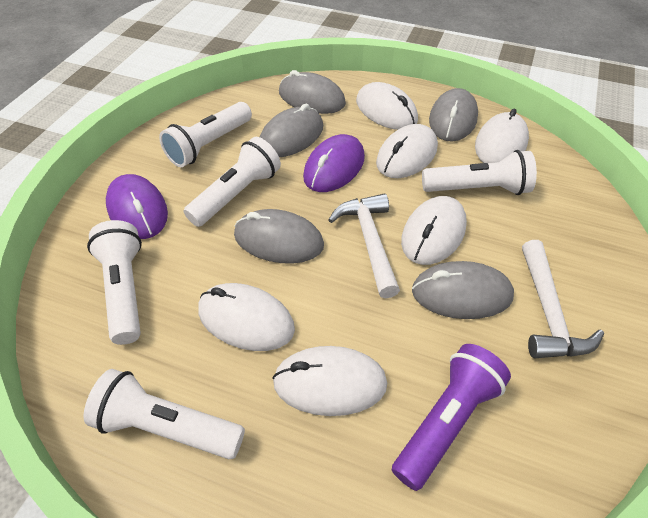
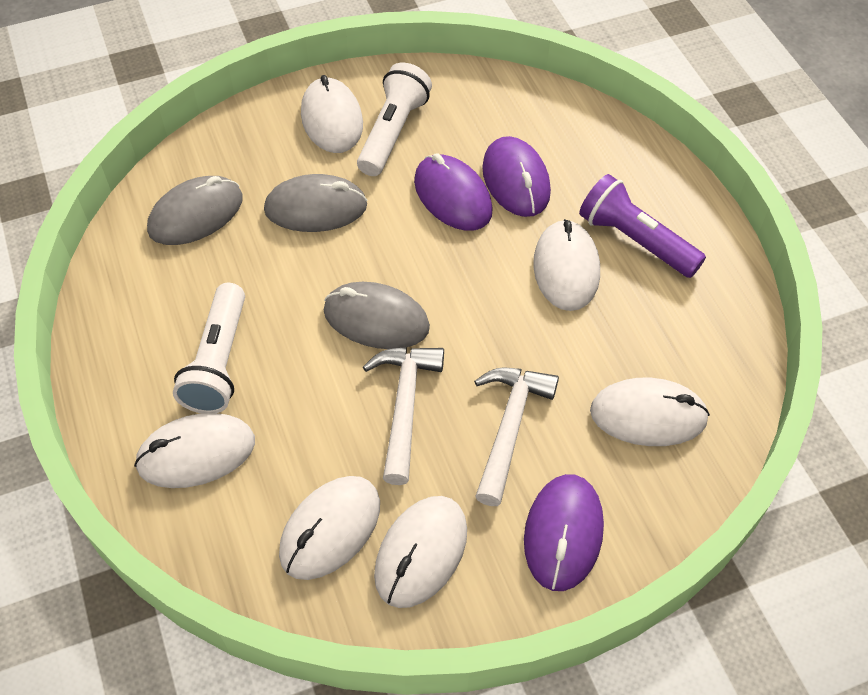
grey mouse: 5 -> 3
purple mouse: 2 -> 3
white flashlight: 5 -> 2

